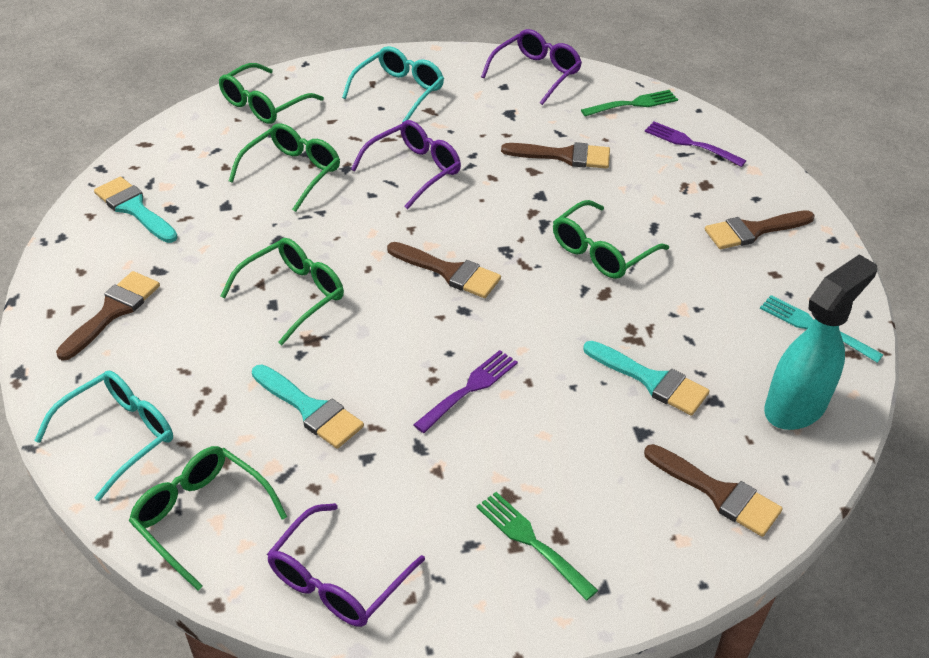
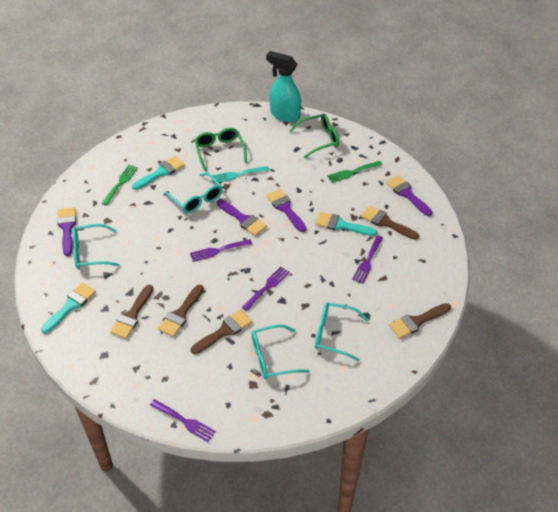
green glasses: 5 -> 2
purple brush: 0 -> 4
purple fork: 2 -> 4
purple glasses: 3 -> 0
turquoise glasses: 2 -> 4

